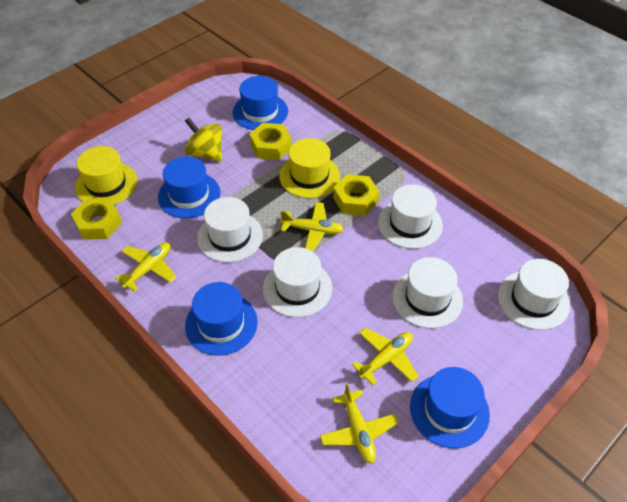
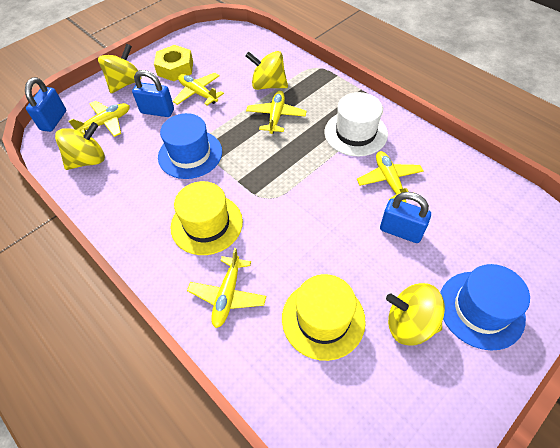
blue hat: 4 -> 2
blue padlock: 0 -> 3
white hat: 5 -> 1
yellow nut: 3 -> 1
yellow plane: 4 -> 5
yellow spinning top: 1 -> 4

